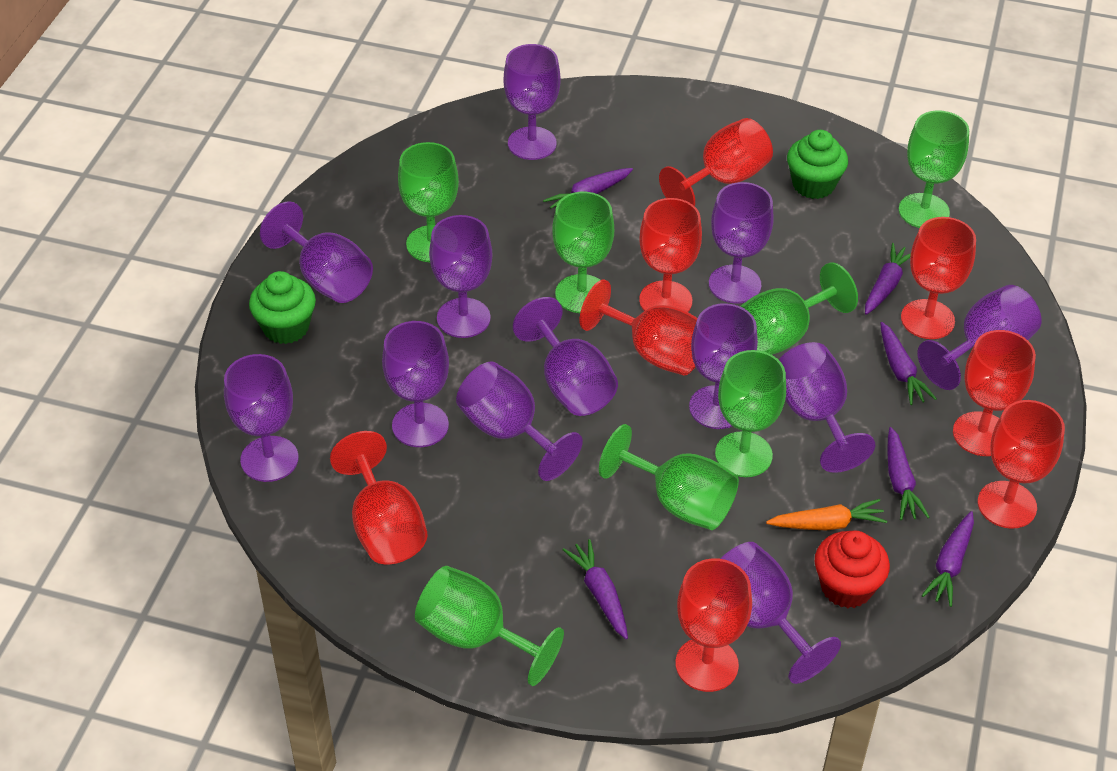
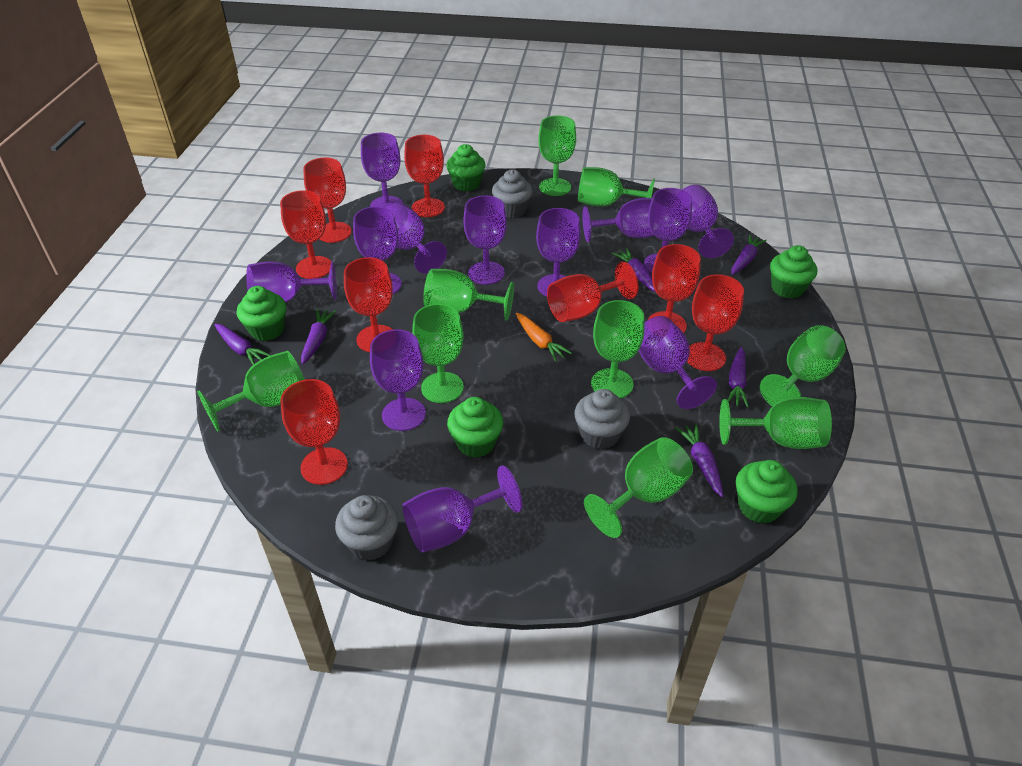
green cupcake: 2 -> 5
green goblet: 7 -> 9
grey cupcake: 0 -> 3
red cupcake: 1 -> 0

